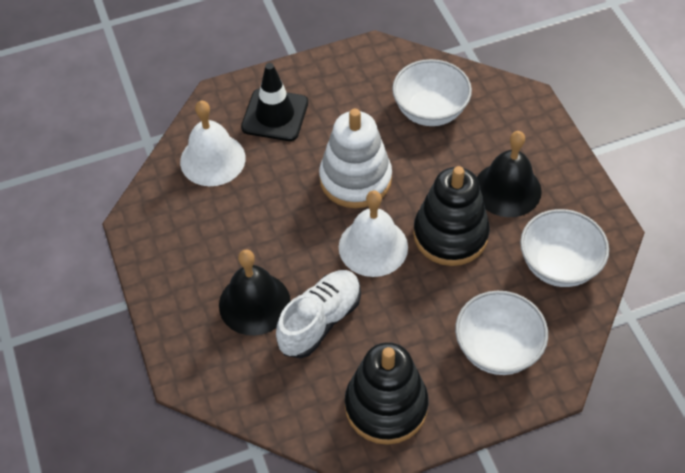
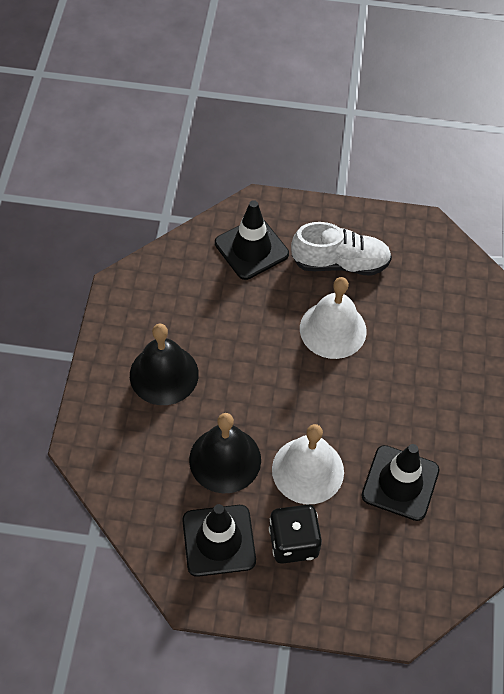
black dice: 0 -> 1
black stacking toy: 2 -> 0
black traffic cone: 1 -> 3
white bowl: 3 -> 0
white stacking toy: 1 -> 0

